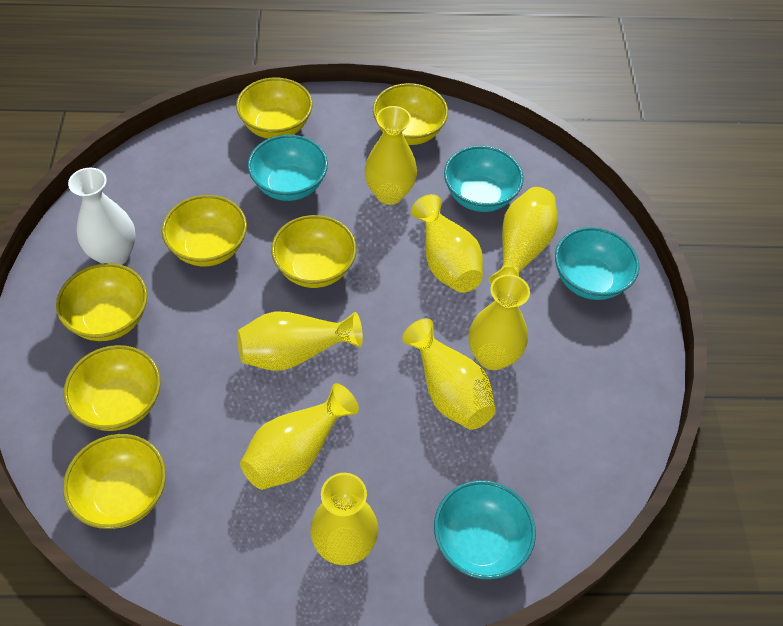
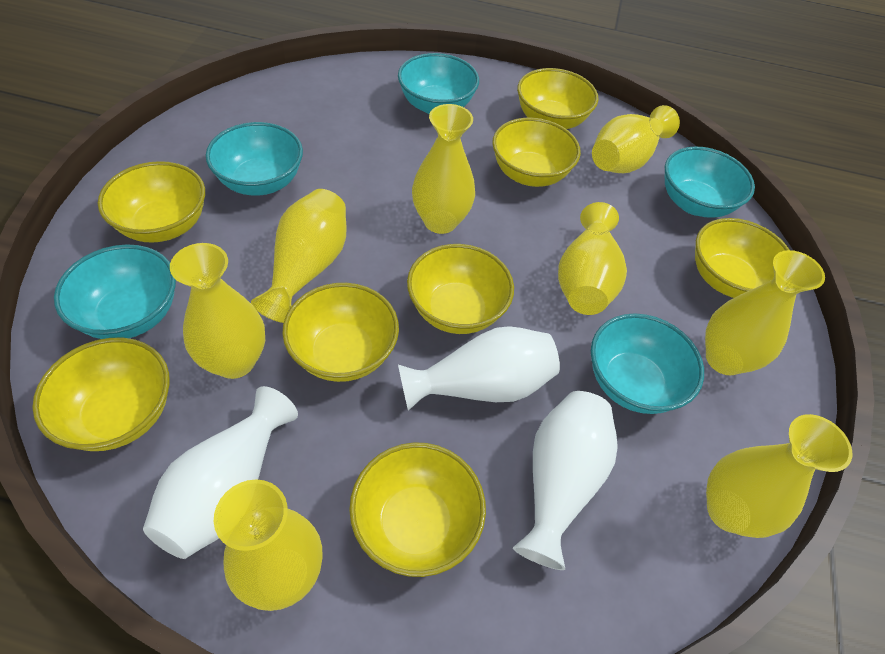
turquoise bowl: 4 -> 5
white vase: 1 -> 3
yellow bowl: 7 -> 8

